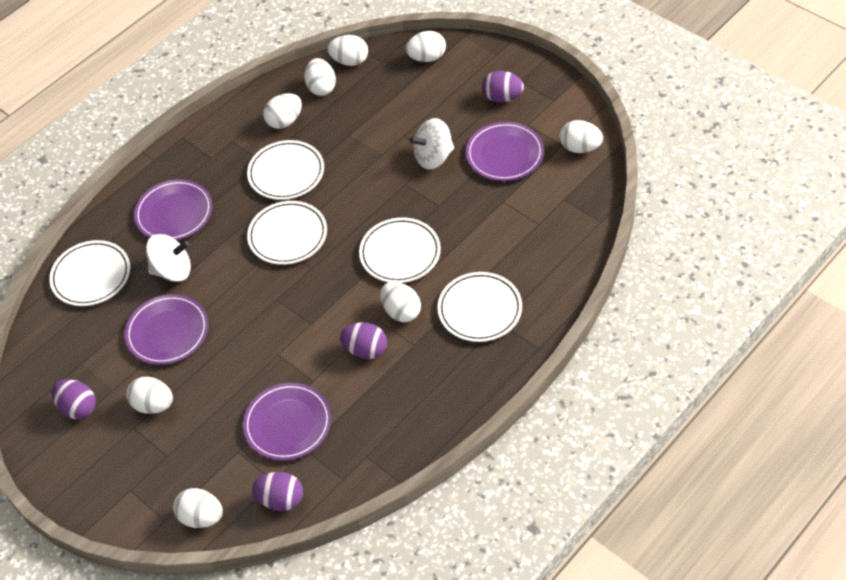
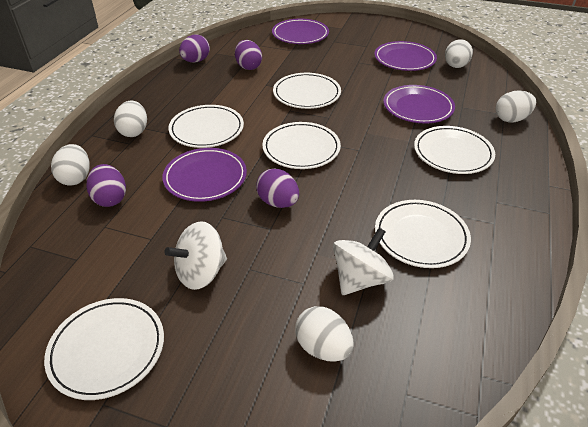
white egg: 8 -> 5
white plate: 5 -> 6

